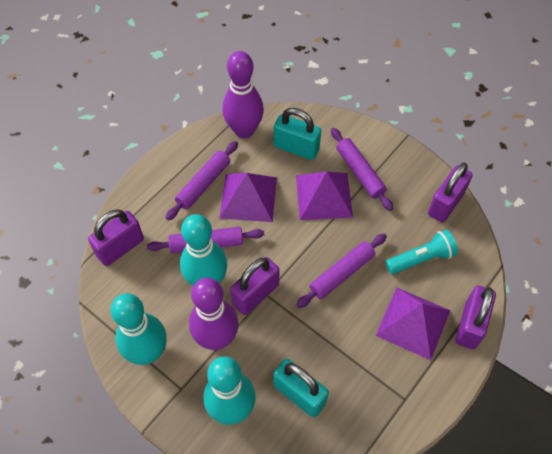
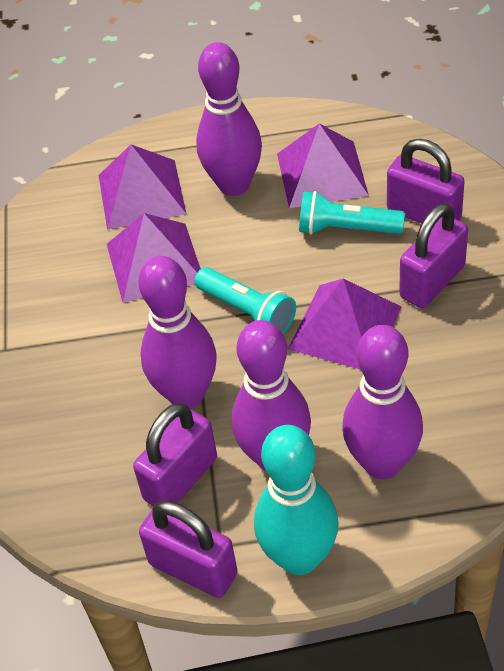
purple bowling pin: 2 -> 4
purple pyramid: 3 -> 4
purple rolling pin: 4 -> 0
turquoise bowling pin: 3 -> 1
turquoise flashlight: 1 -> 2
turquoise padlock: 2 -> 0

